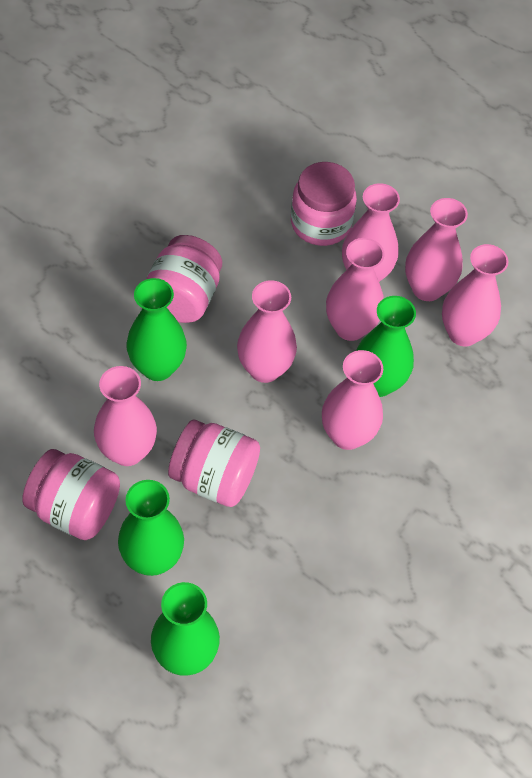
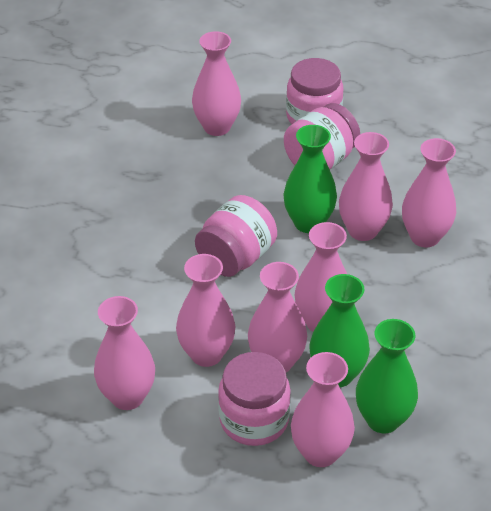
green vase: 4 -> 3
pink vase: 7 -> 8

